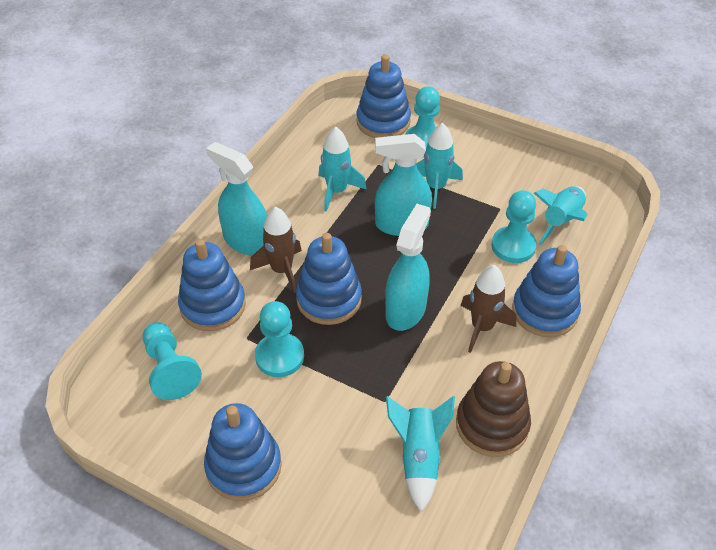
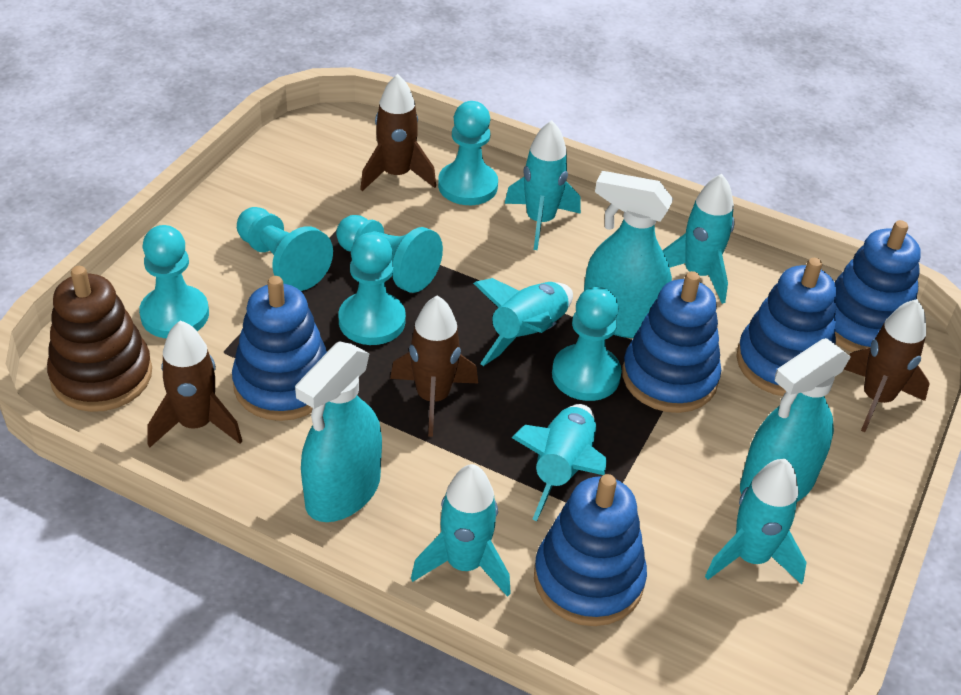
brown rocket: 2 -> 4
turquoise pawn: 4 -> 6
turquoise rocket: 4 -> 6

